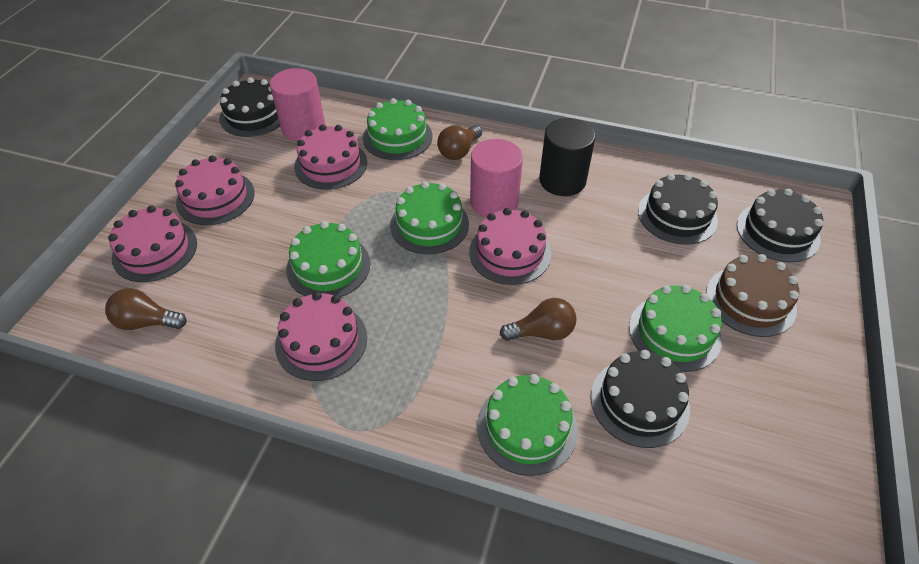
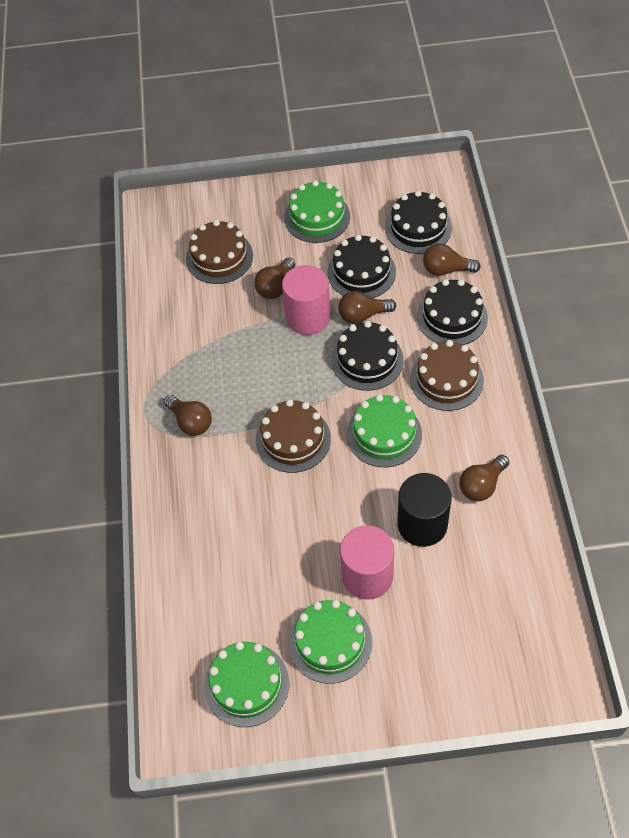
brown cake: 1 -> 3
brown light bulb: 3 -> 5
green cake: 5 -> 4
pink cake: 5 -> 0

